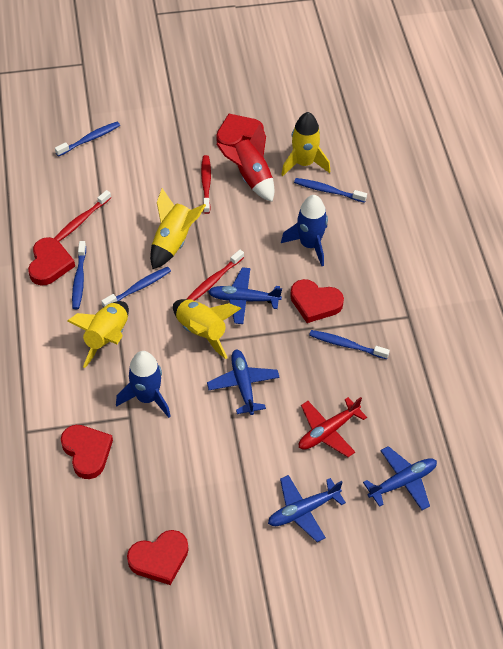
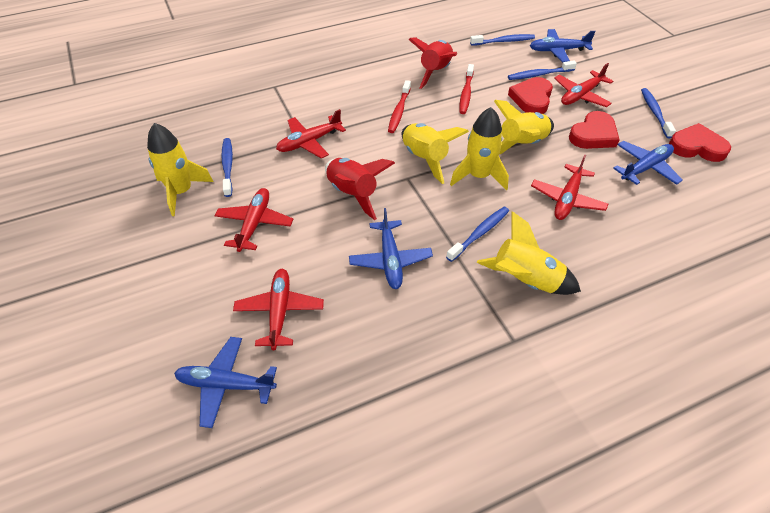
blue rocket: 2 -> 0
red heart: 5 -> 3
red plane: 1 -> 5
red rocket: 1 -> 2
red toothbrush: 3 -> 2
yellow rocket: 4 -> 5

